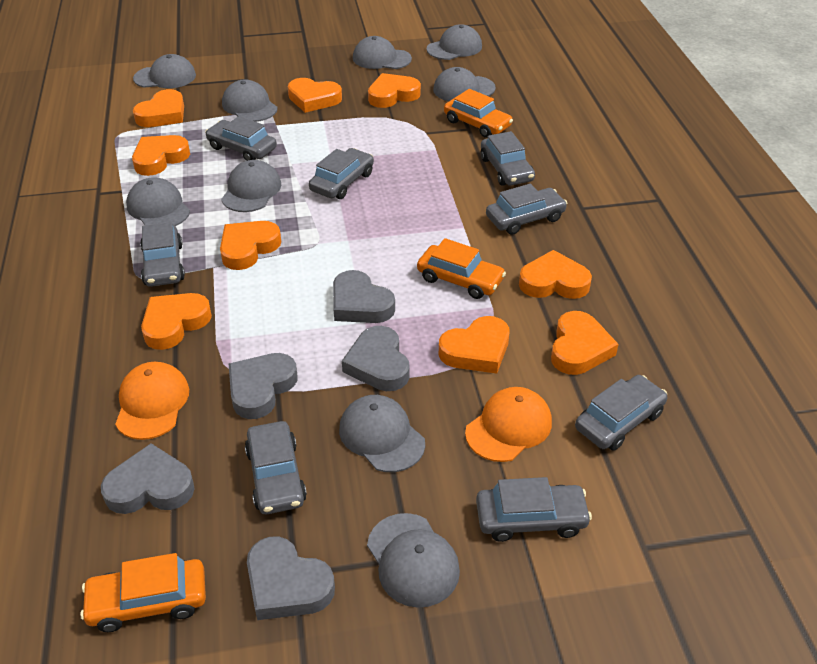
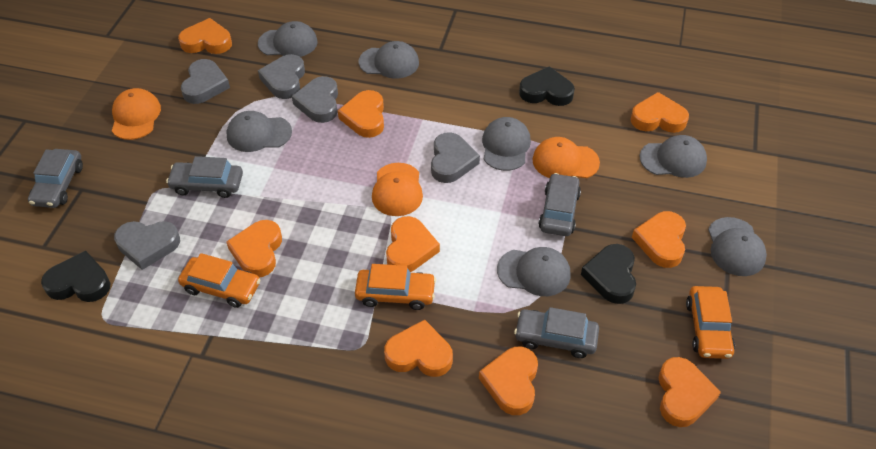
black heart: 0 -> 3
grey cap: 9 -> 7
grey car: 8 -> 4
orange cap: 2 -> 3

